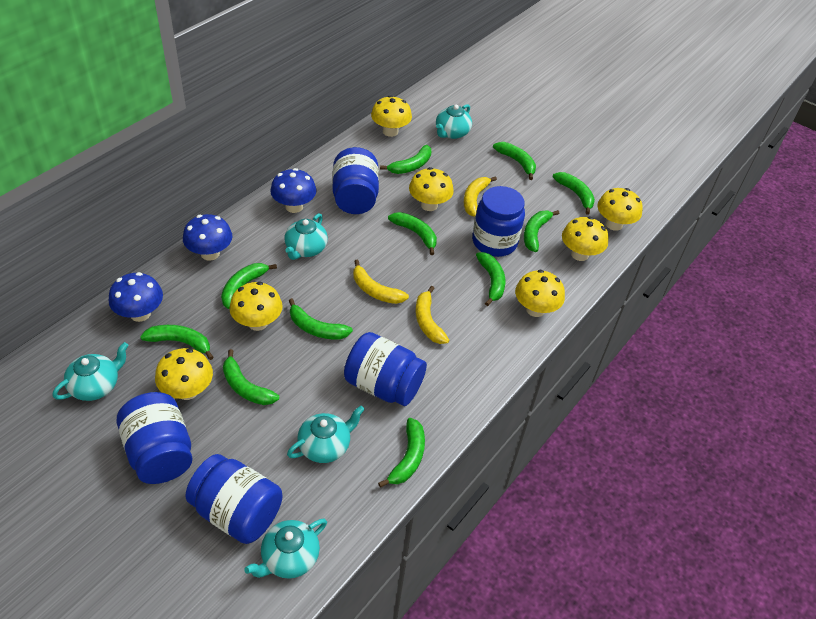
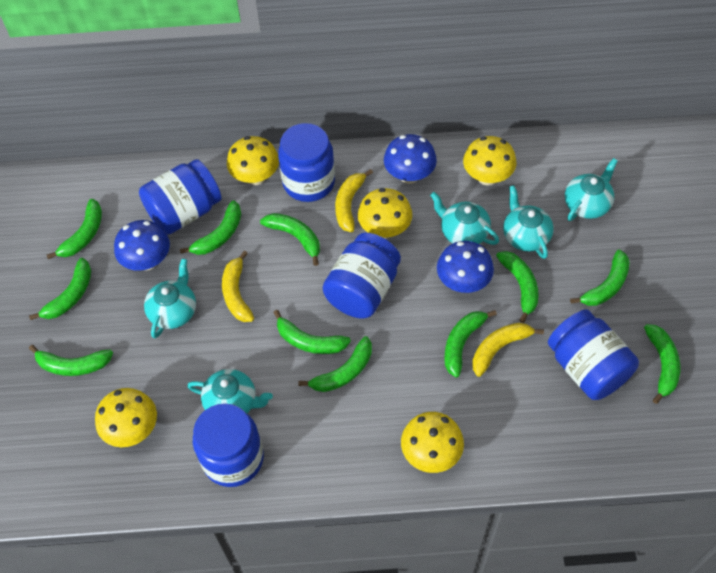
yellow mushroom: 7 -> 5

